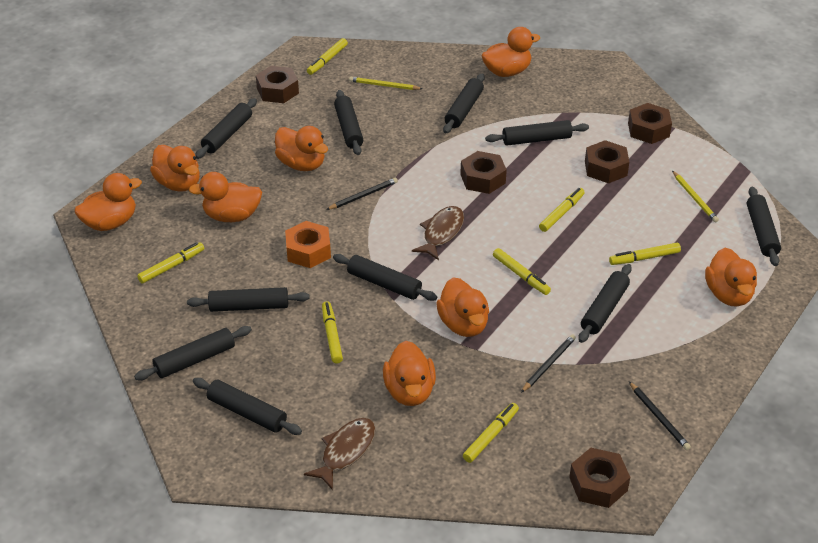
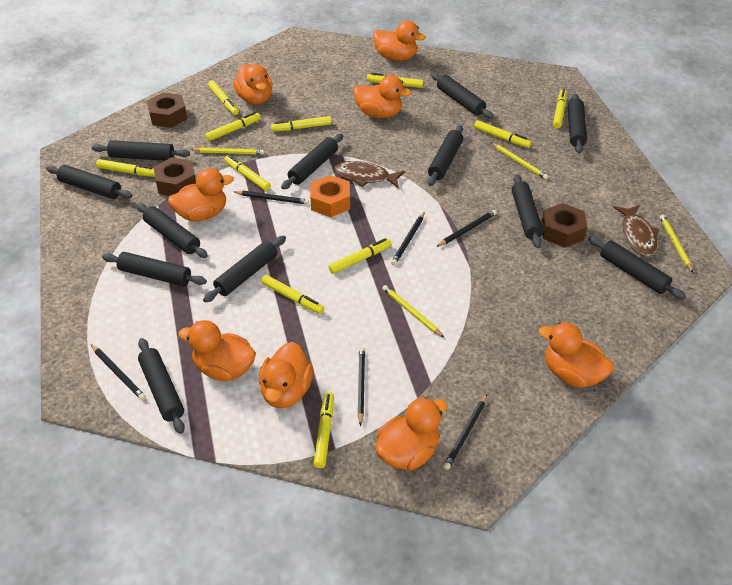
black pencil: 3 -> 6
black rolling pin: 10 -> 12
brown nut: 5 -> 3
yellow marker: 7 -> 11
yellow pencil: 2 -> 4

